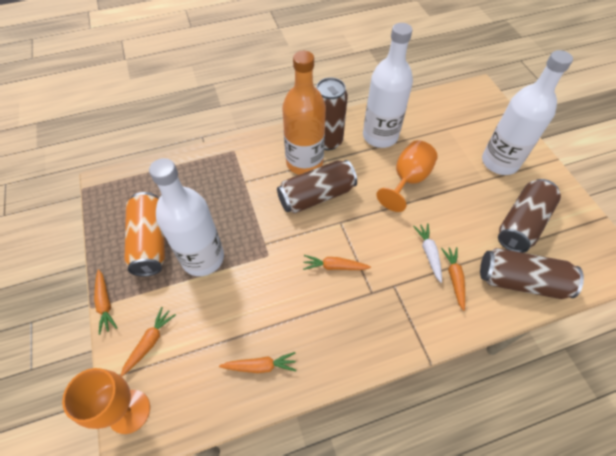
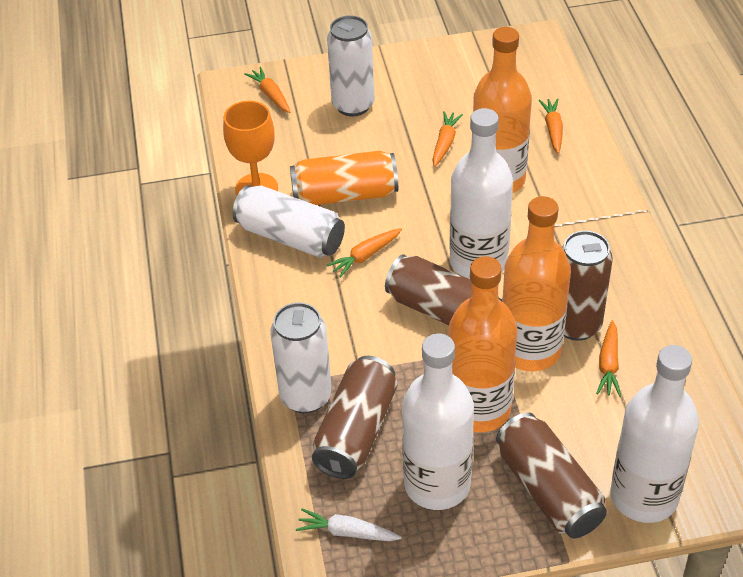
orange bottle: 1 -> 3
orange goblet: 2 -> 1
white can: 0 -> 3

